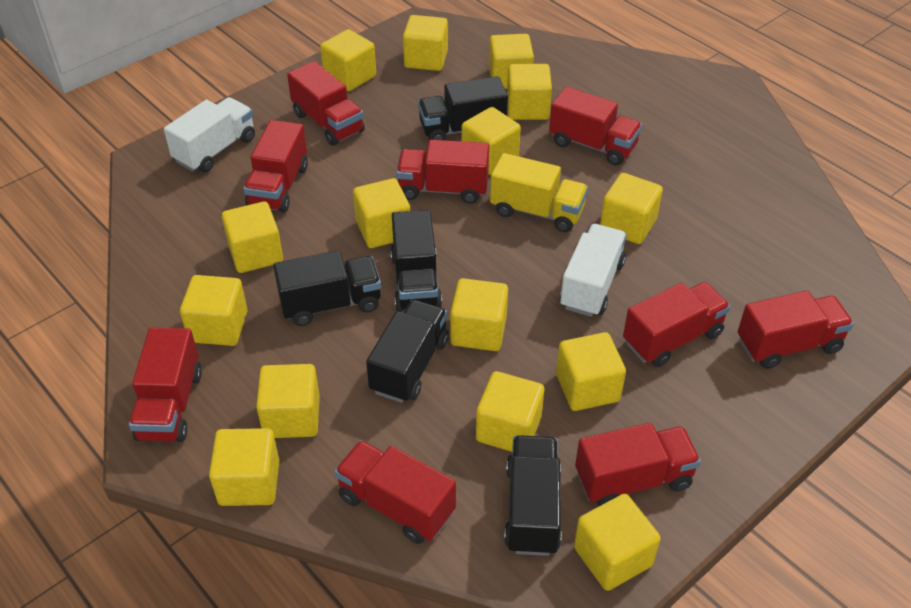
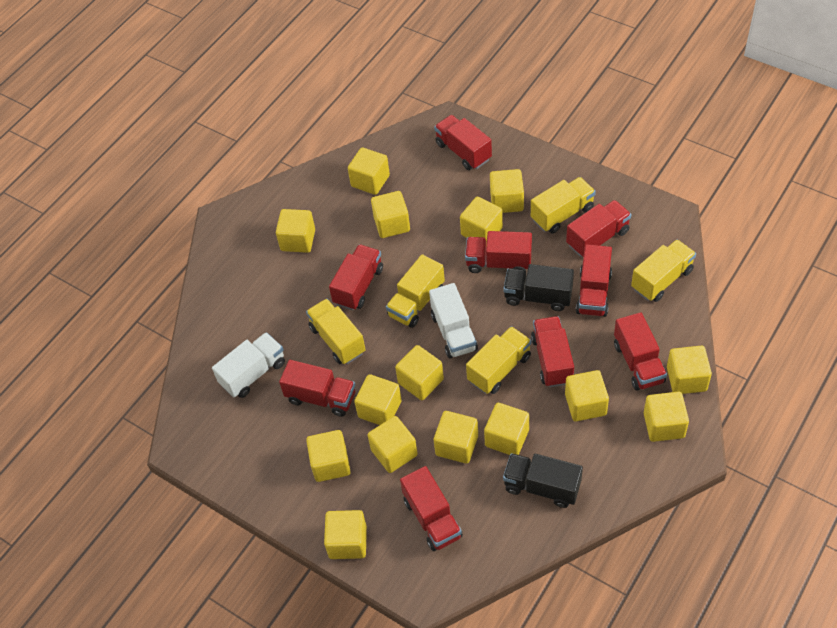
black truck: 5 -> 2
yellow truck: 1 -> 5

